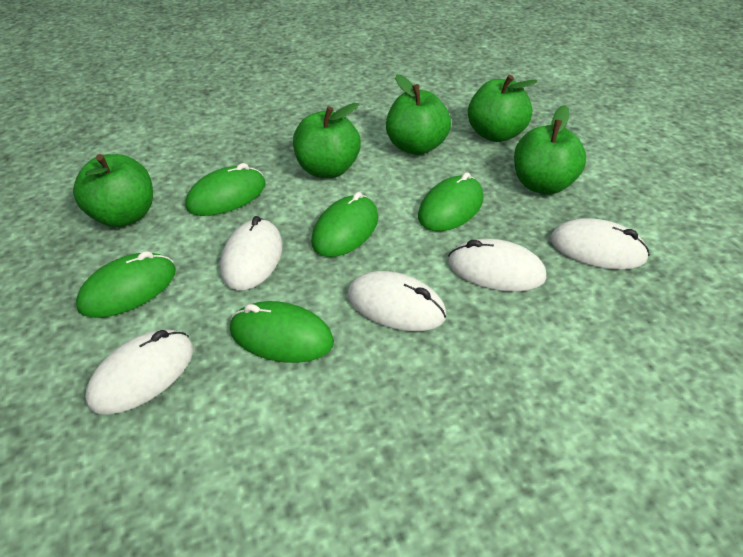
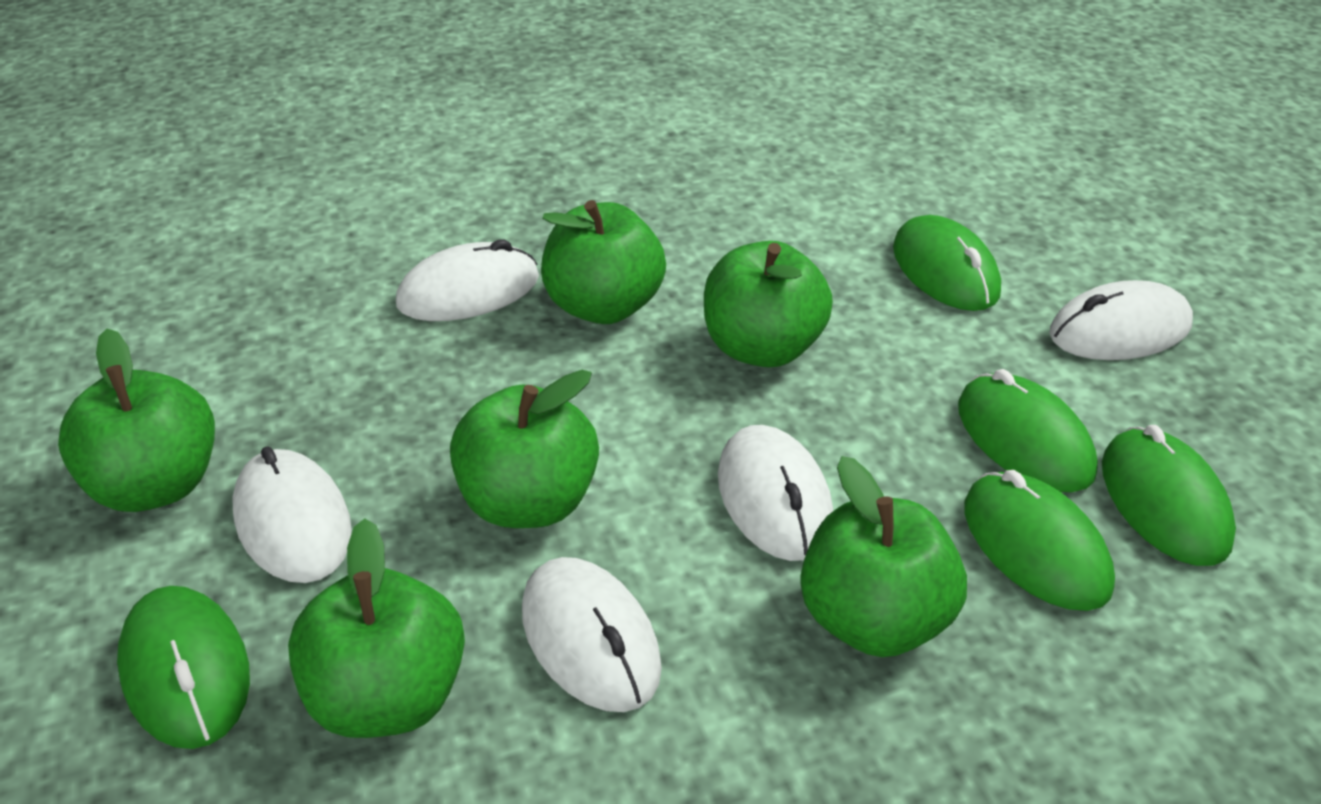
green apple: 5 -> 6

